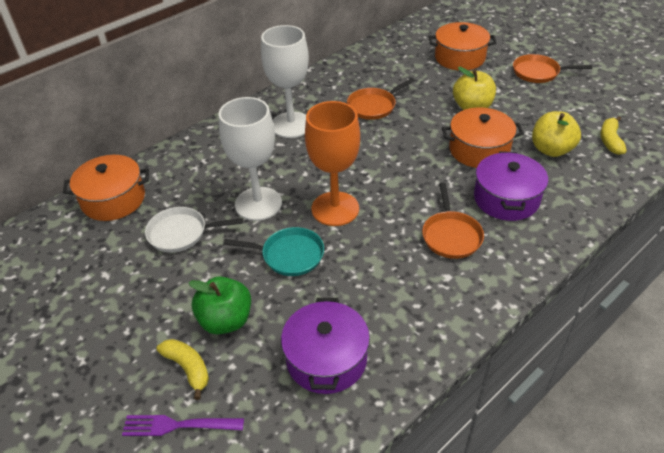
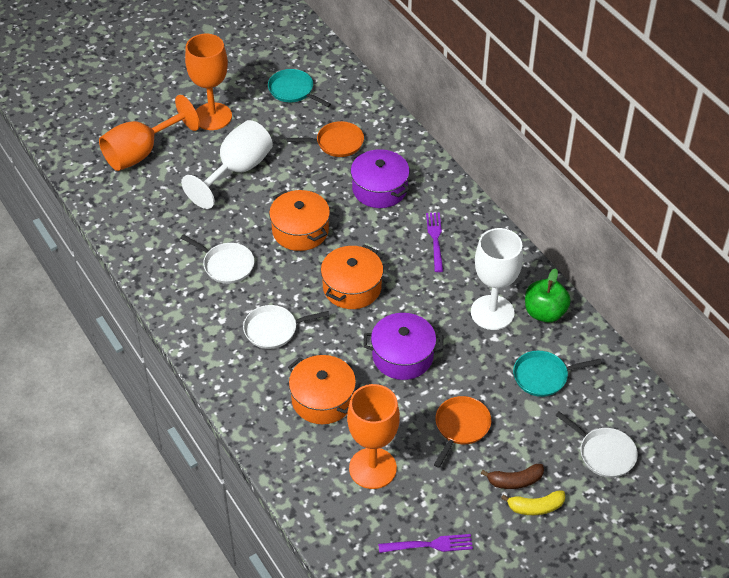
brown banana: 0 -> 1
orange goblet: 1 -> 3
orange pan: 3 -> 2
purple fork: 1 -> 2
turquoise pan: 1 -> 2
white pan: 1 -> 3
yellow apple: 2 -> 0
yellow banana: 2 -> 1

